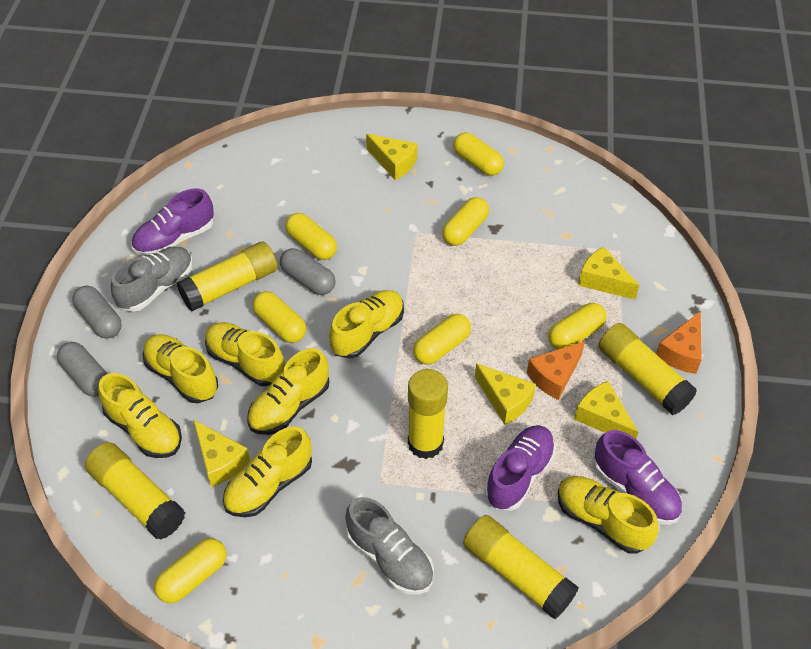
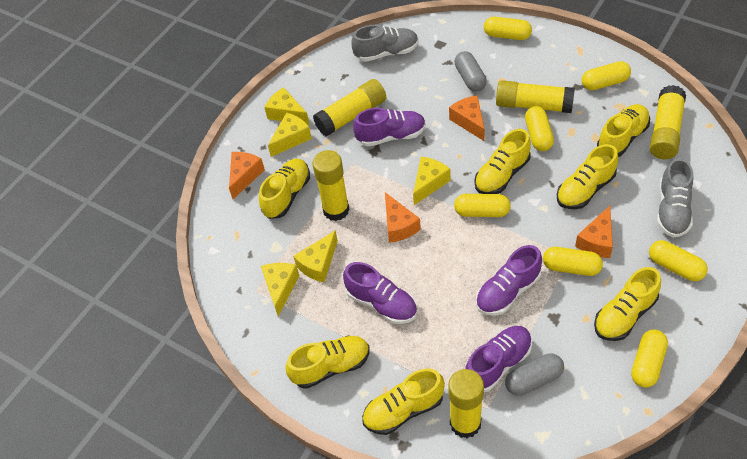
grey capsule: 3 -> 2
orange cheese: 2 -> 4
purple shoe: 3 -> 4

